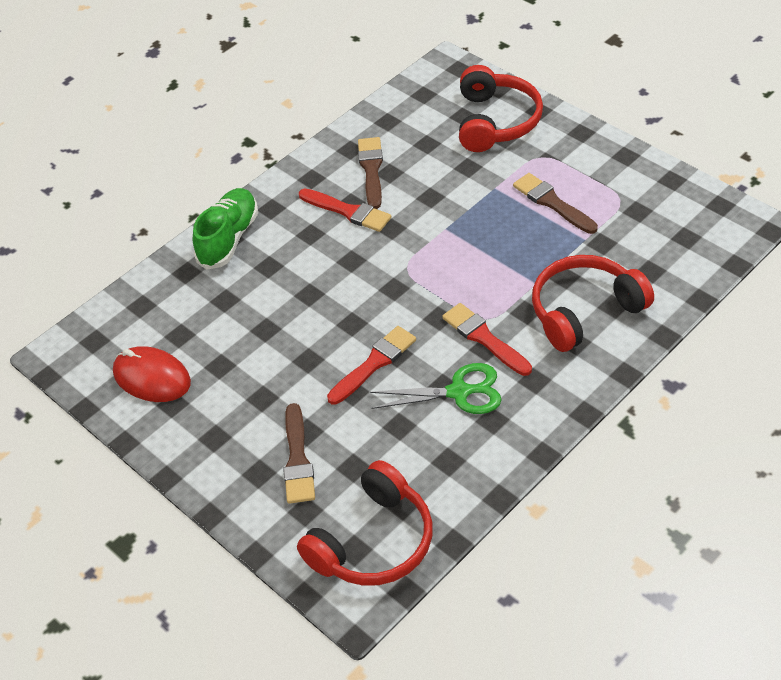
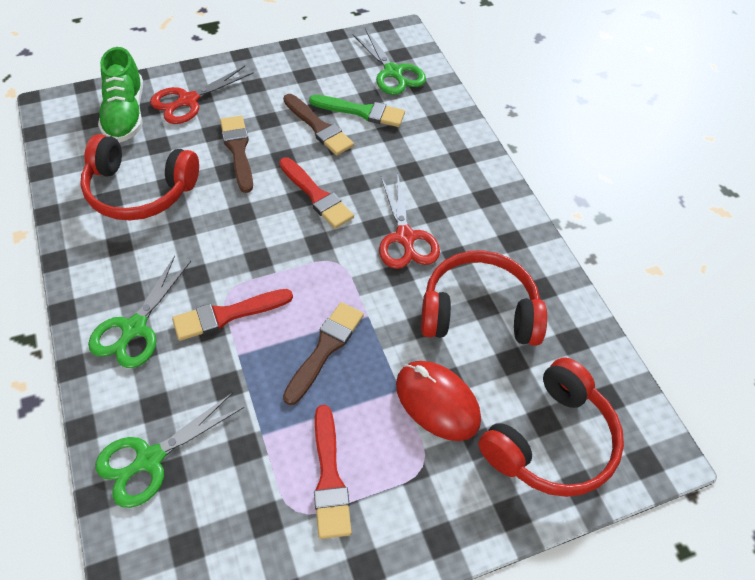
green brush: 0 -> 1
green scissors: 1 -> 3
red scissors: 0 -> 2

